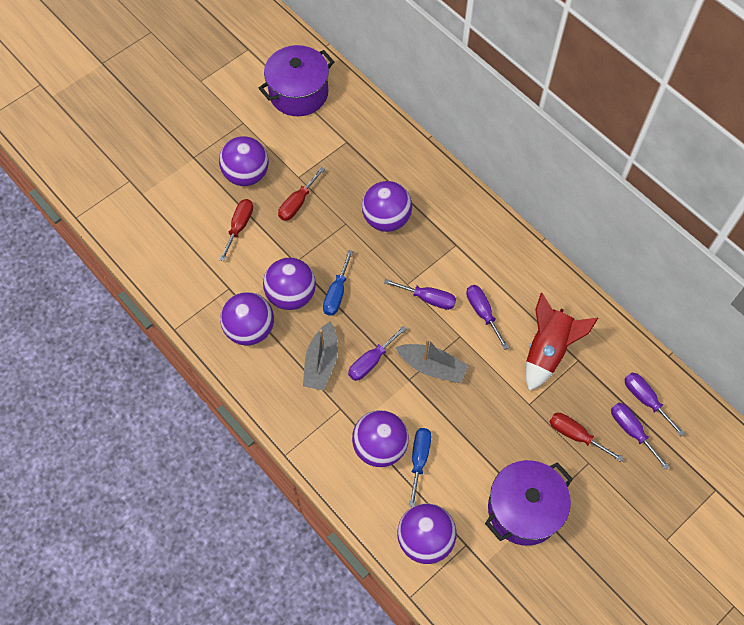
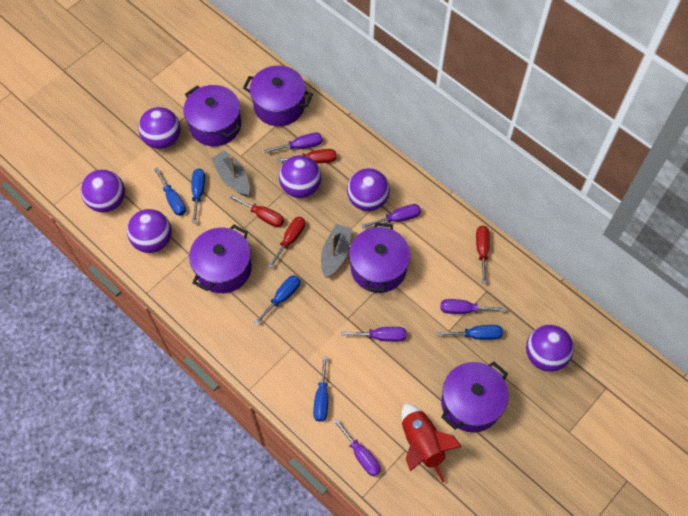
blue screwdriver: 2 -> 5
purple pot: 2 -> 5
red screwdriver: 3 -> 4

